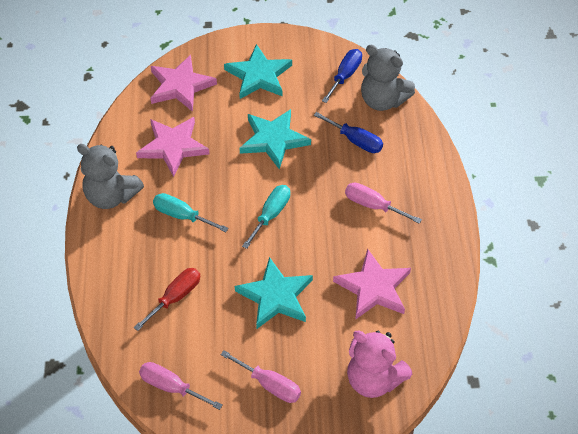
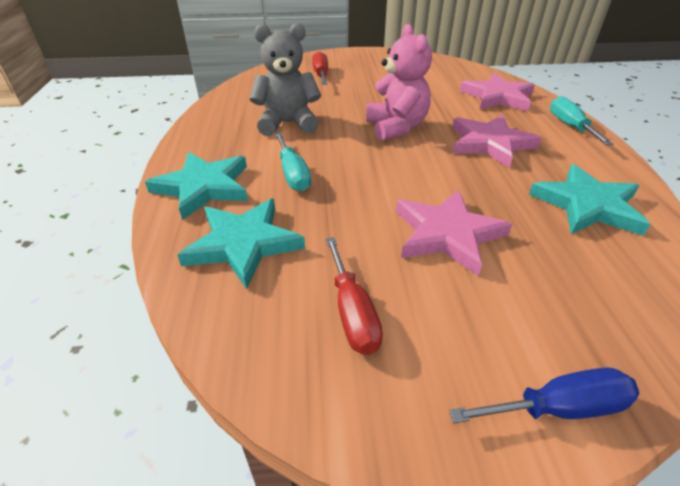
blue screwdriver: 2 -> 1
grey teddy bear: 2 -> 1
pink screwdriver: 3 -> 0
red screwdriver: 1 -> 2

